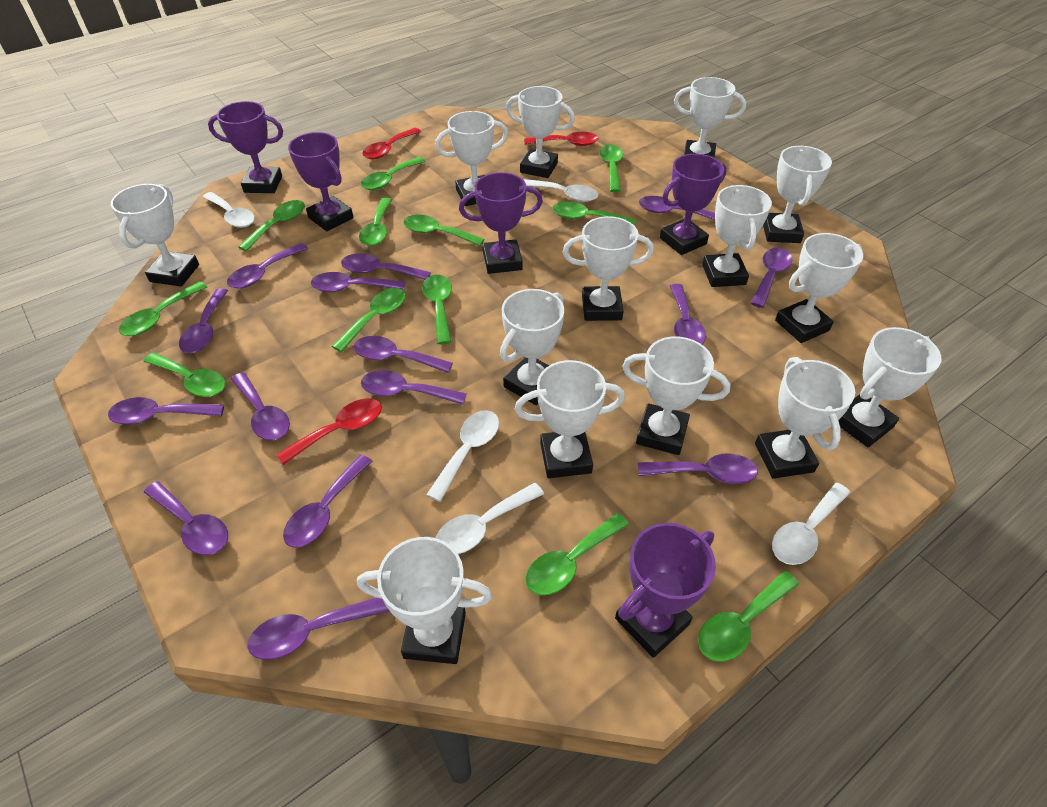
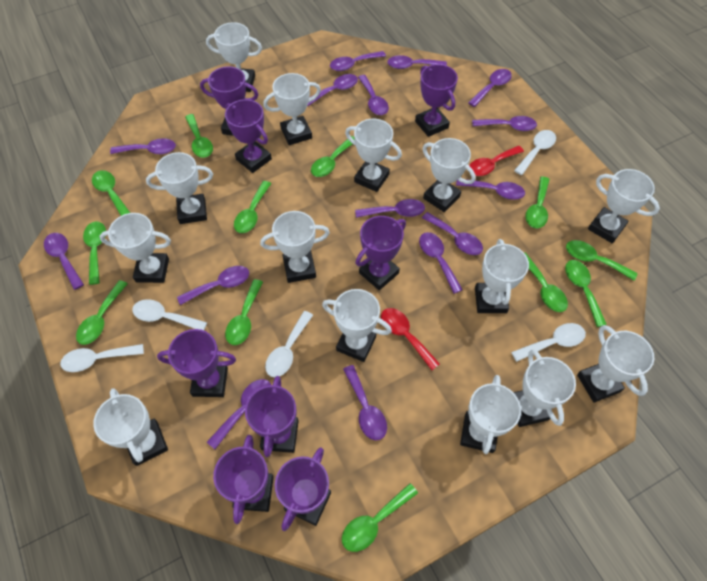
purple trophy: 5 -> 8
red spoon: 3 -> 2

